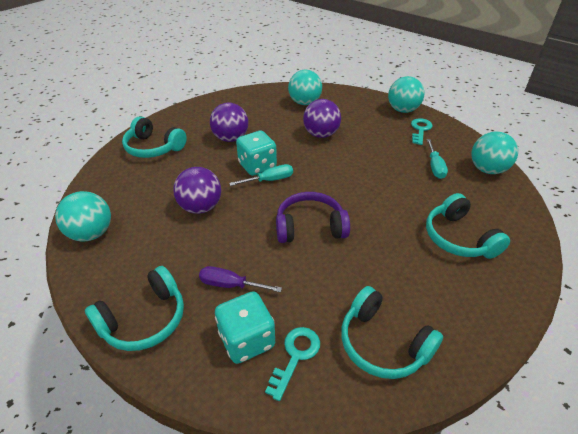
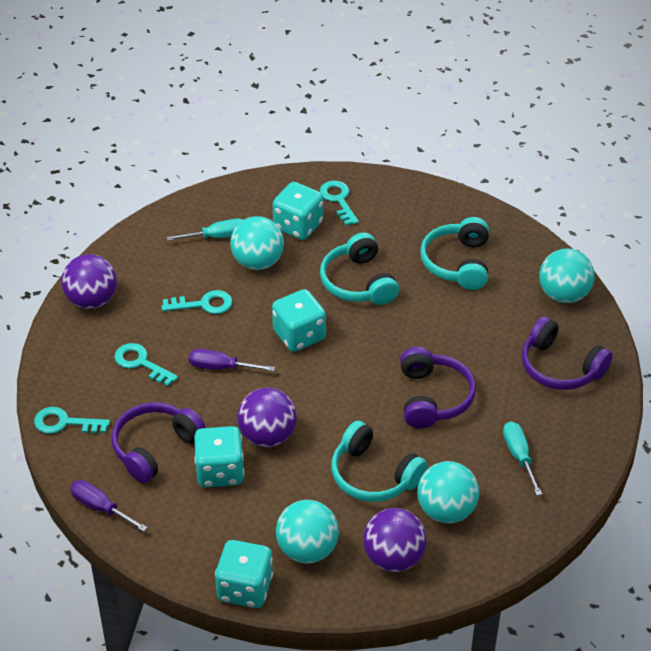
purple headphones: 1 -> 3
purple screwdriver: 1 -> 2
turquoise dice: 2 -> 4
turquoise headphones: 4 -> 3
turquoise key: 2 -> 4

